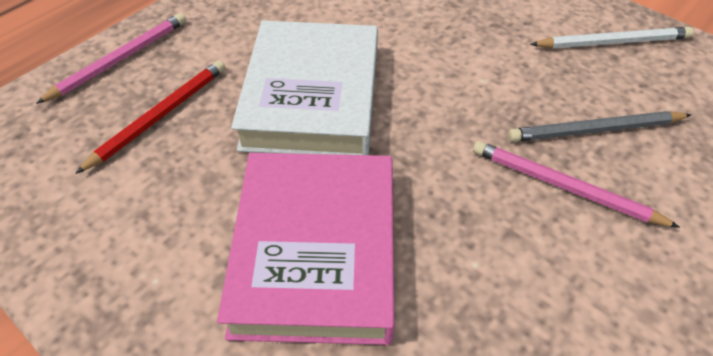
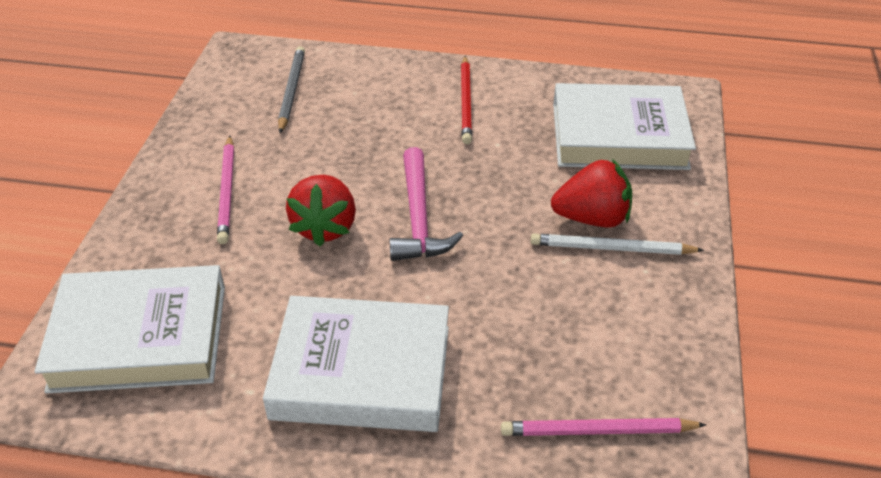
pink book: 1 -> 0
pink hammer: 0 -> 1
red strawberry: 0 -> 2
white book: 1 -> 3

